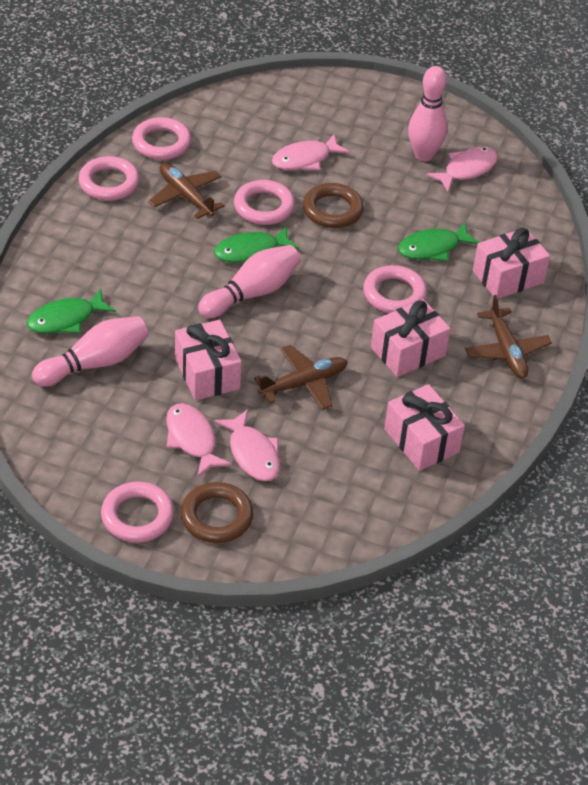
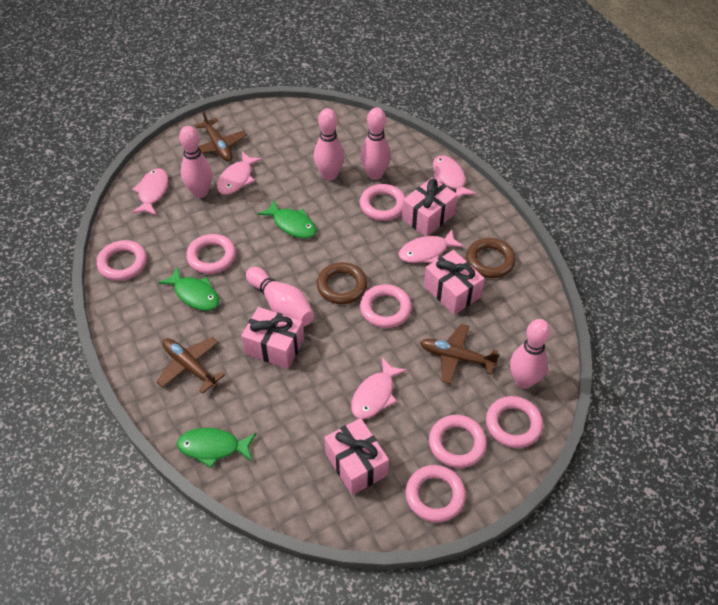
pink bowling pin: 3 -> 5
pink fish: 4 -> 5
pink ring: 5 -> 7

